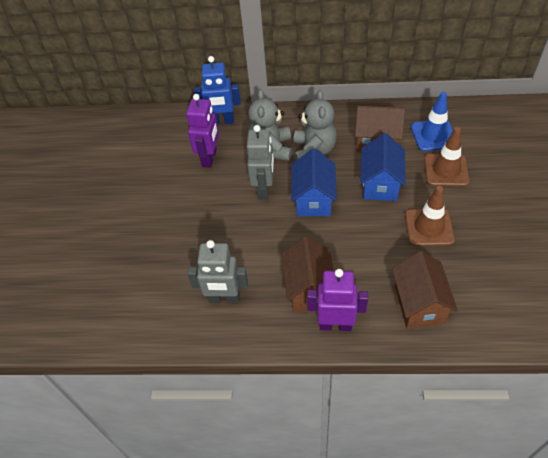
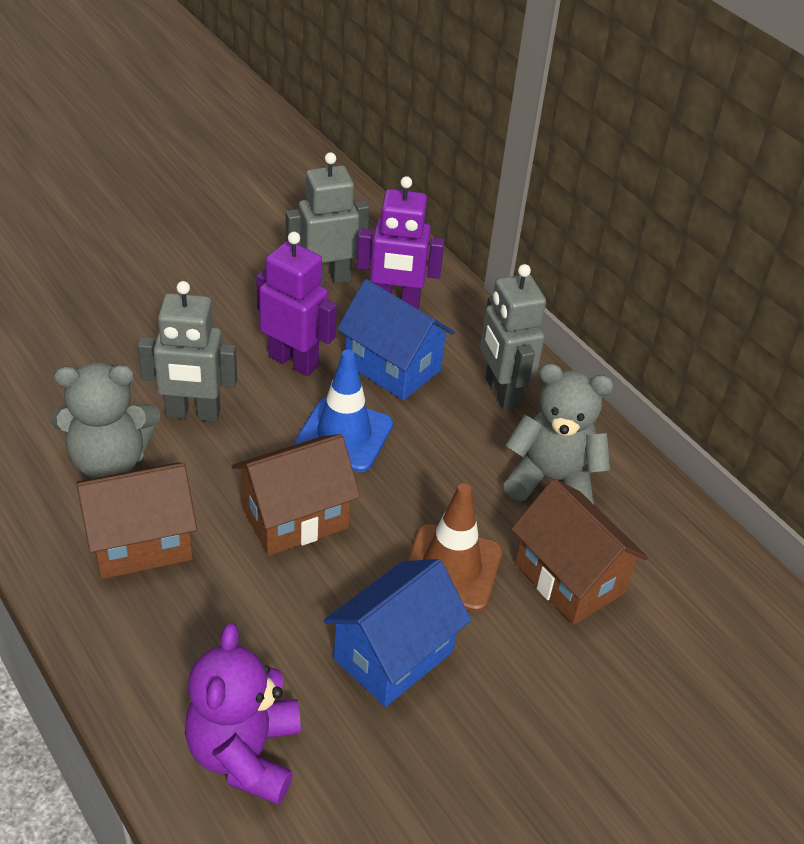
blue robot: 1 -> 0
brown traffic cone: 2 -> 1
grey robot: 2 -> 3
purple teddy bear: 0 -> 1

